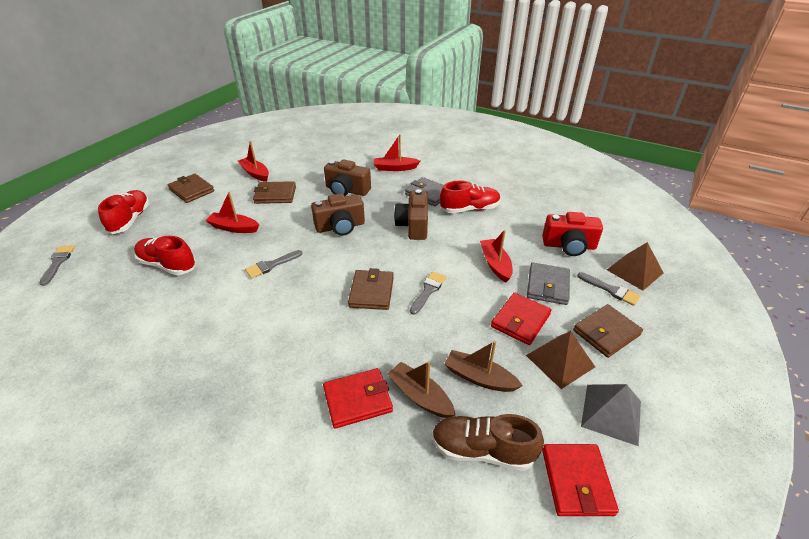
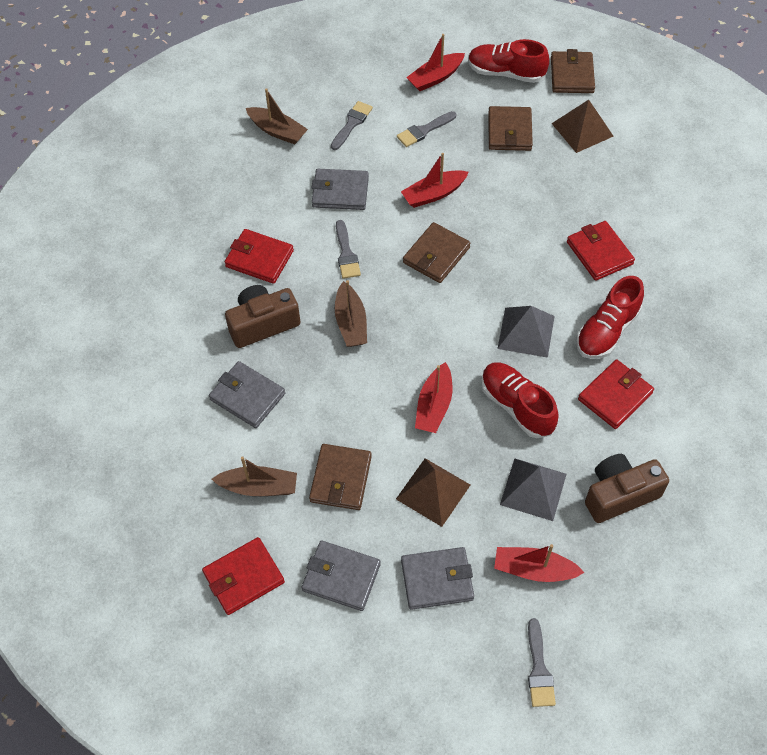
brown boat: 2 -> 3
brown camera: 3 -> 2
brown shoe: 1 -> 0
grey pyramid: 1 -> 2
grey wallet: 2 -> 4
red camera: 1 -> 0
red wallet: 3 -> 4

